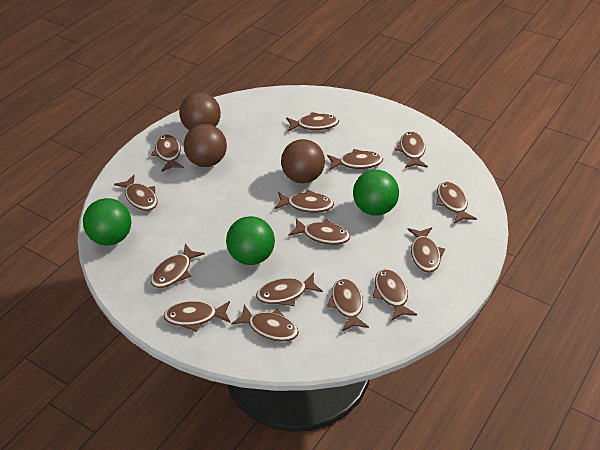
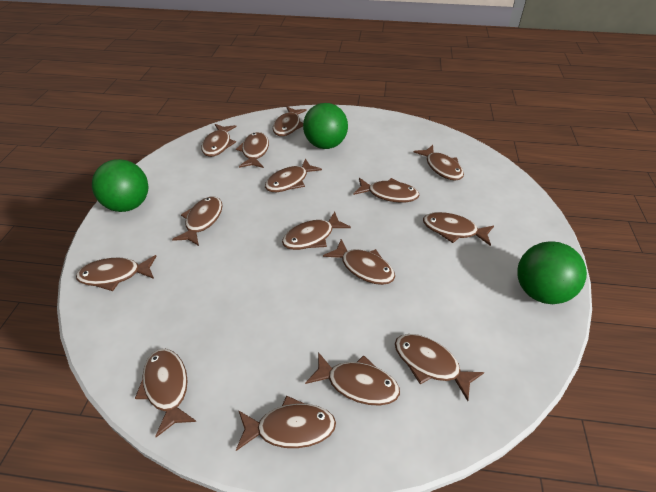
brown ball: 3 -> 0

